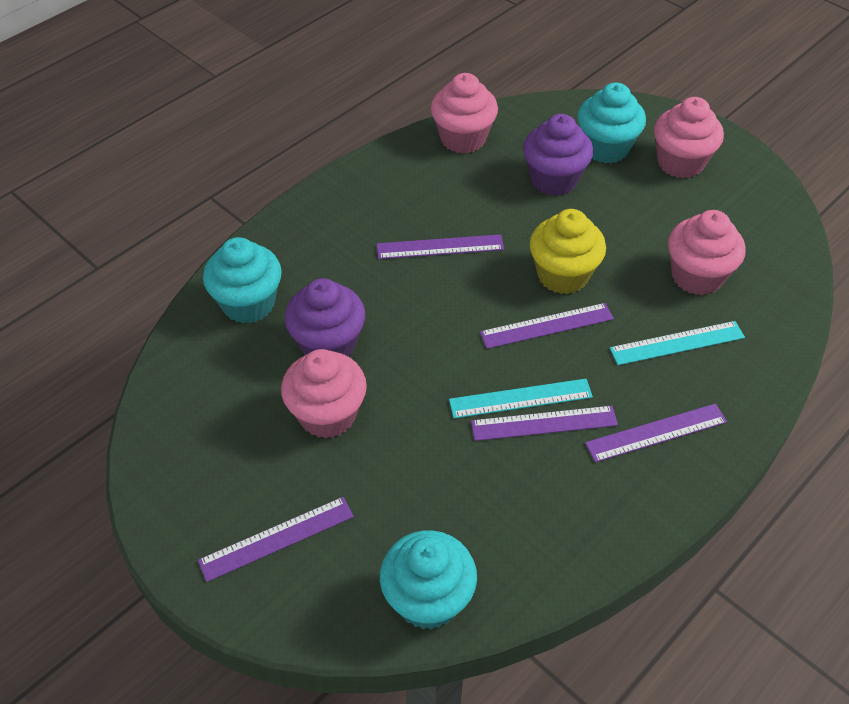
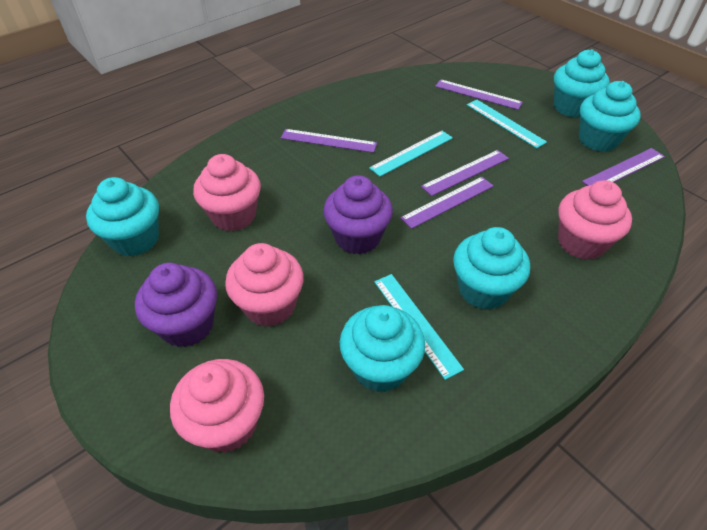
turquoise cupcake: 3 -> 5
turquoise ruler: 2 -> 3
yellow cupcake: 1 -> 0

